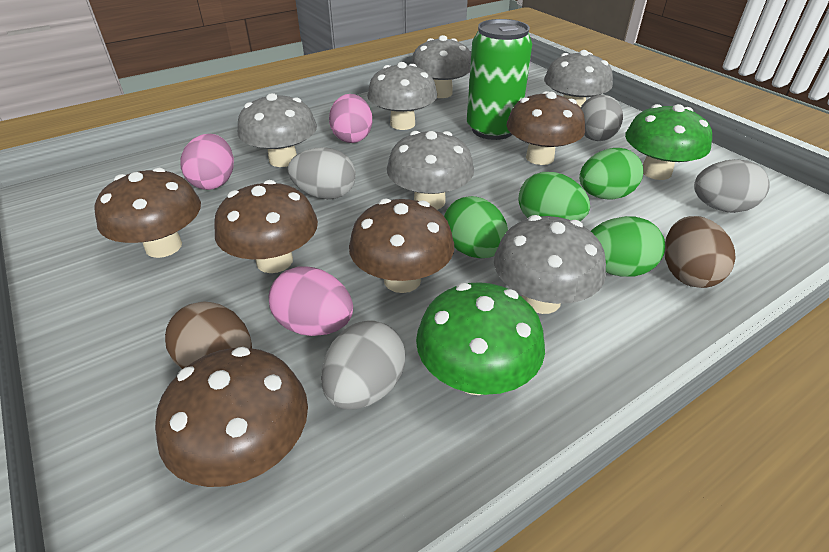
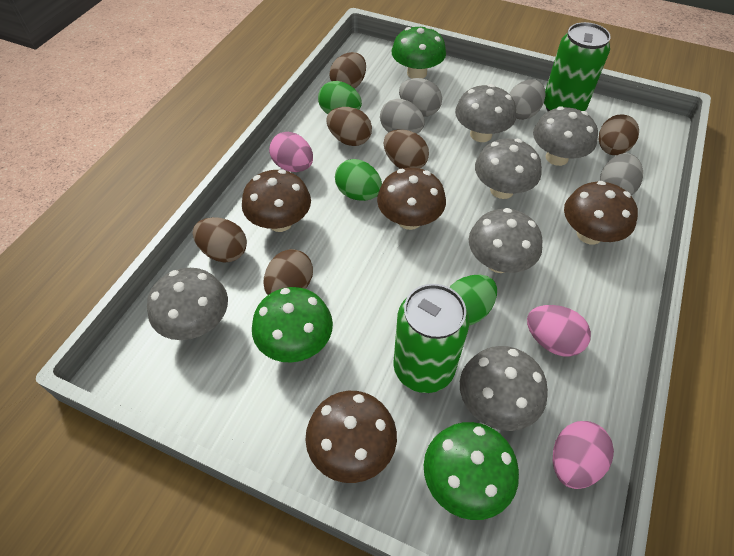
brown egg: 2 -> 6
brown mushroom: 5 -> 4
green can: 1 -> 2
green egg: 4 -> 3
green mushroom: 2 -> 3

